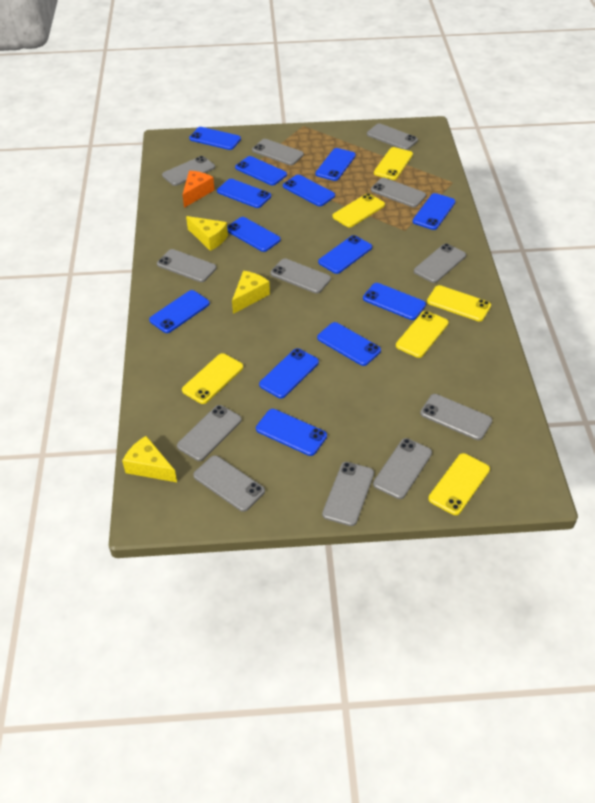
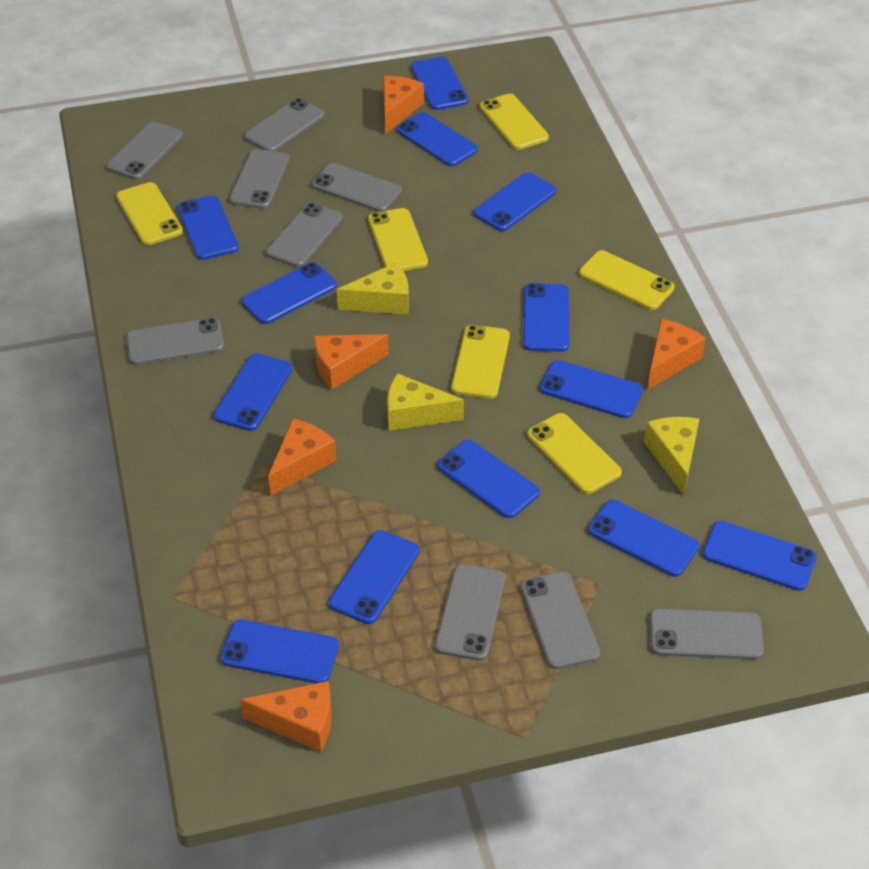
grey phone: 12 -> 9
orange cheese: 1 -> 5

